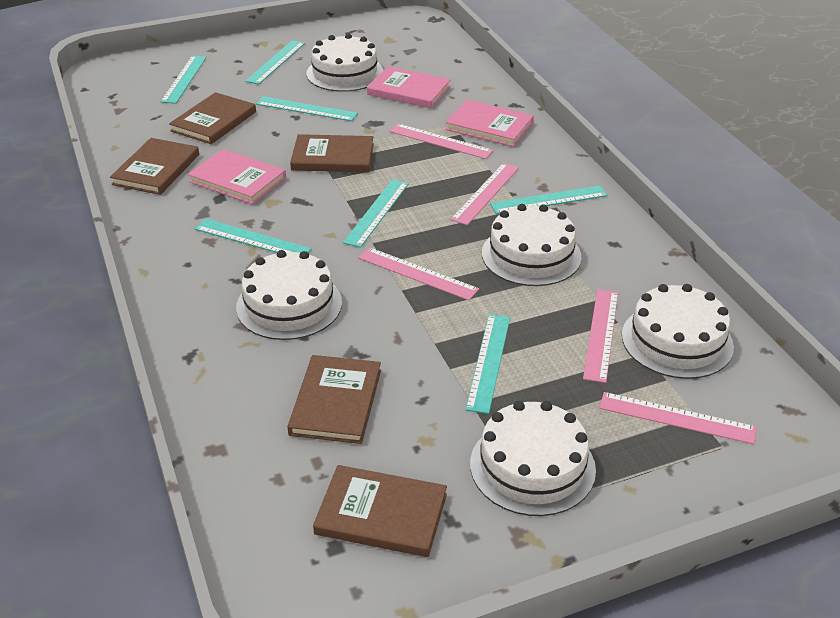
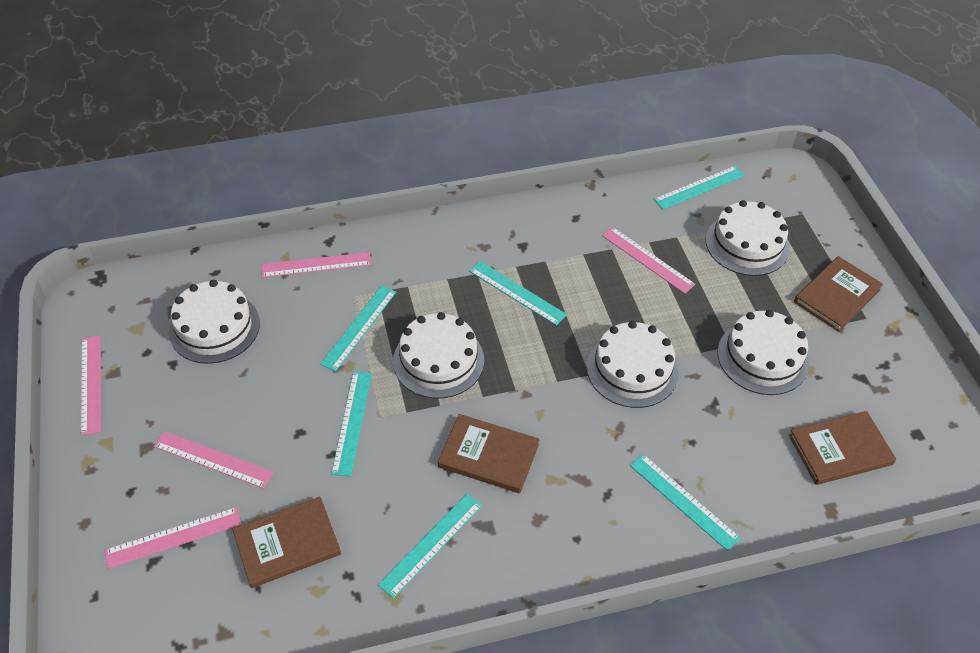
brown book: 5 -> 4
pink book: 3 -> 0
turquoise ruler: 7 -> 6

